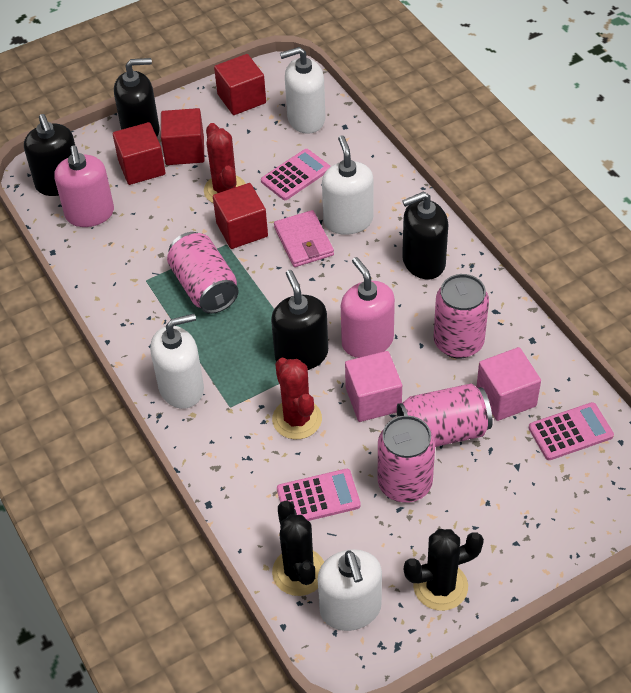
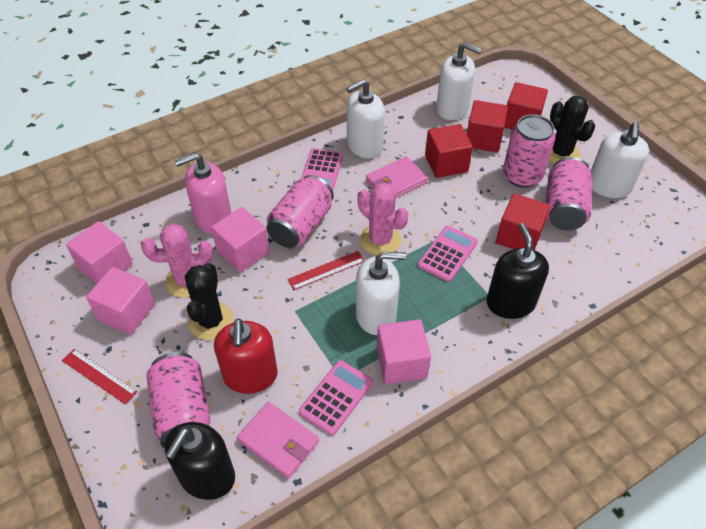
black soap dispenser: 4 -> 2
pink cactus: 0 -> 2
pink cube: 2 -> 4
pink soap dispenser: 2 -> 1
pink wallet: 1 -> 2
red cactus: 2 -> 0
red ruler: 0 -> 2
red soap dispenser: 0 -> 1

